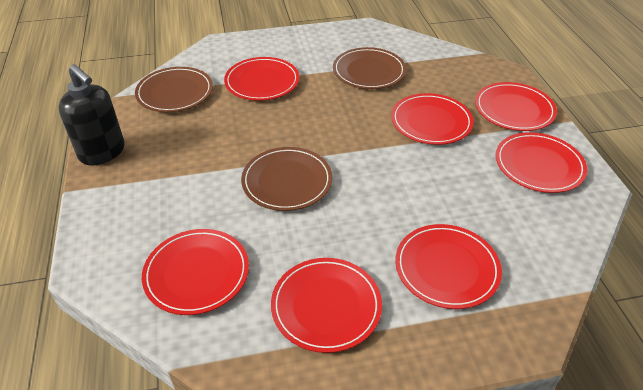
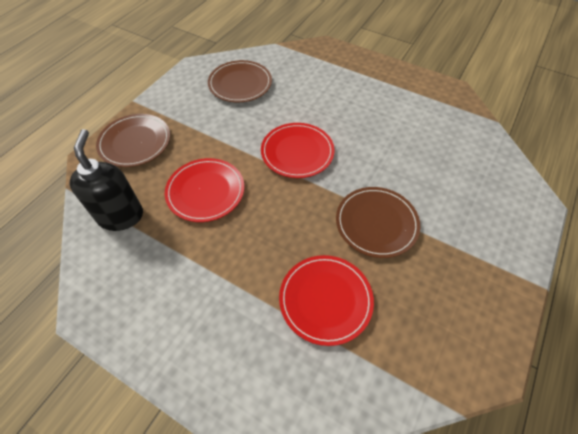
red plate: 7 -> 3

